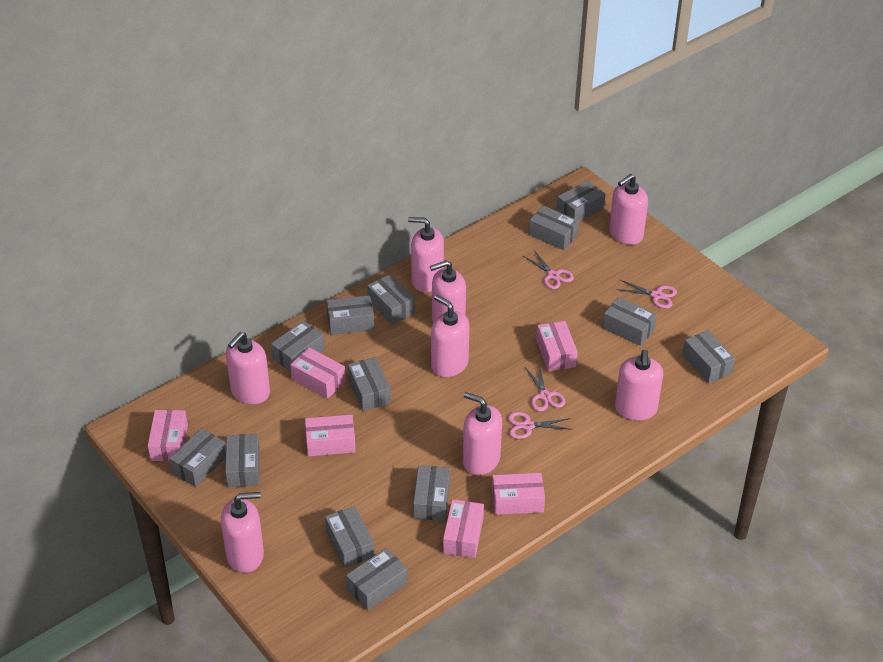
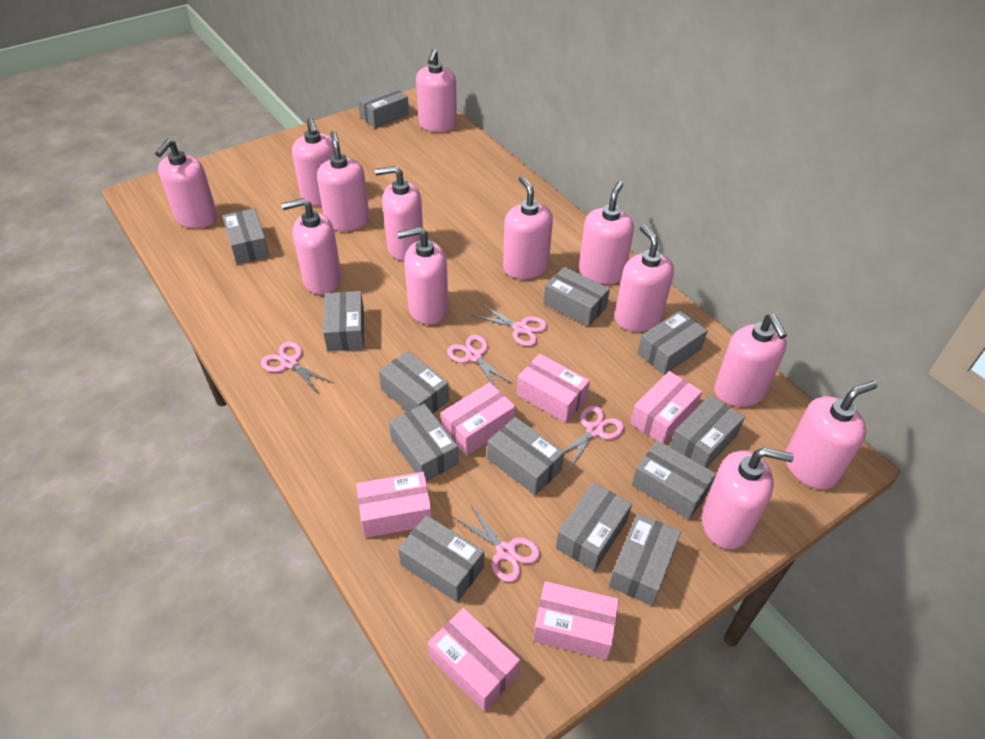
pink scissors: 4 -> 5
pink soap dispenser: 8 -> 13

